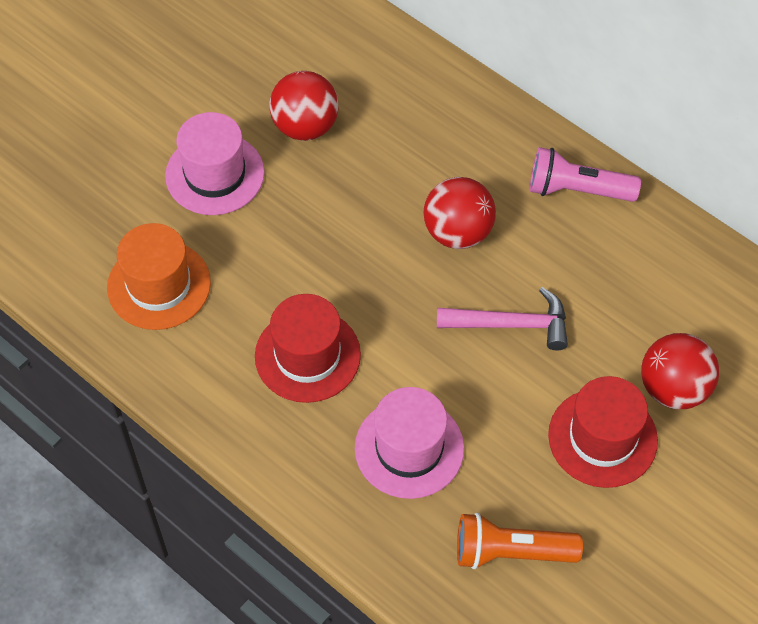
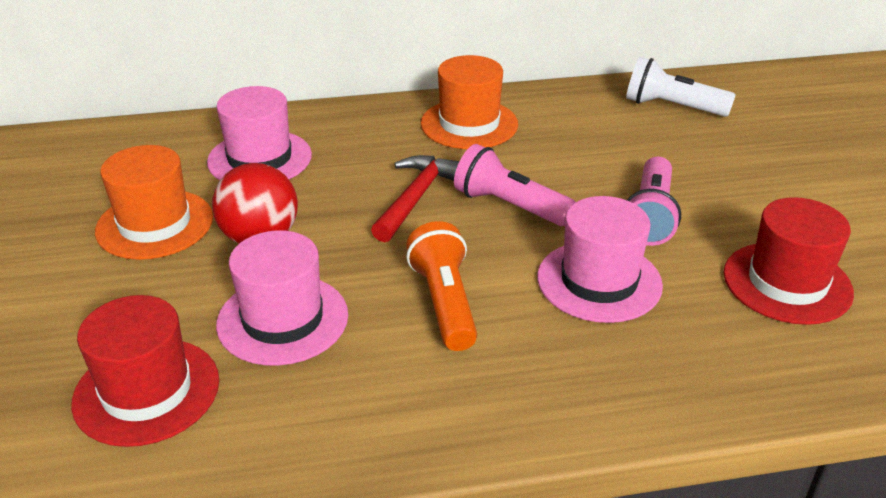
orange hat: 1 -> 2
pink flashlight: 1 -> 2
pink hammer: 1 -> 0
pink hat: 2 -> 3
red ball: 3 -> 1
red hammer: 0 -> 1
white flashlight: 0 -> 1

